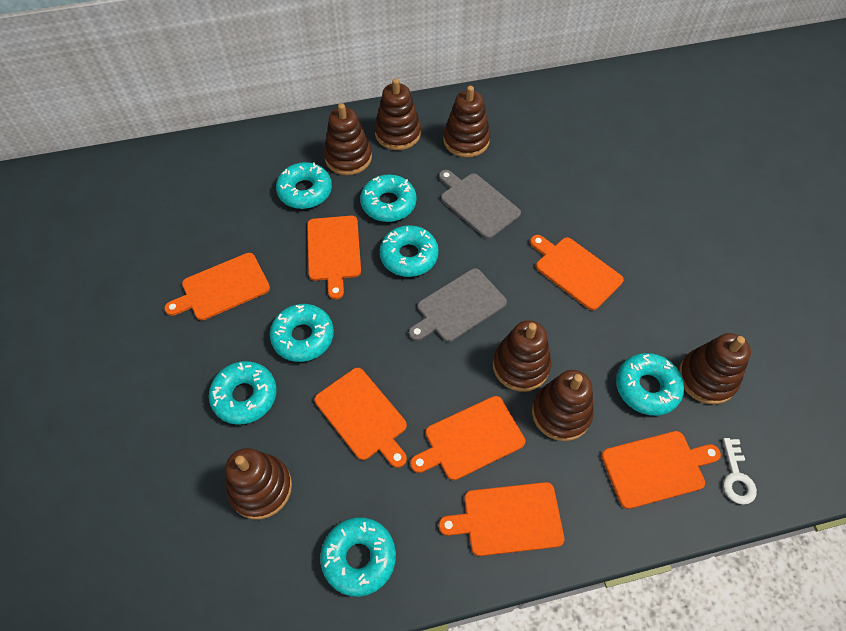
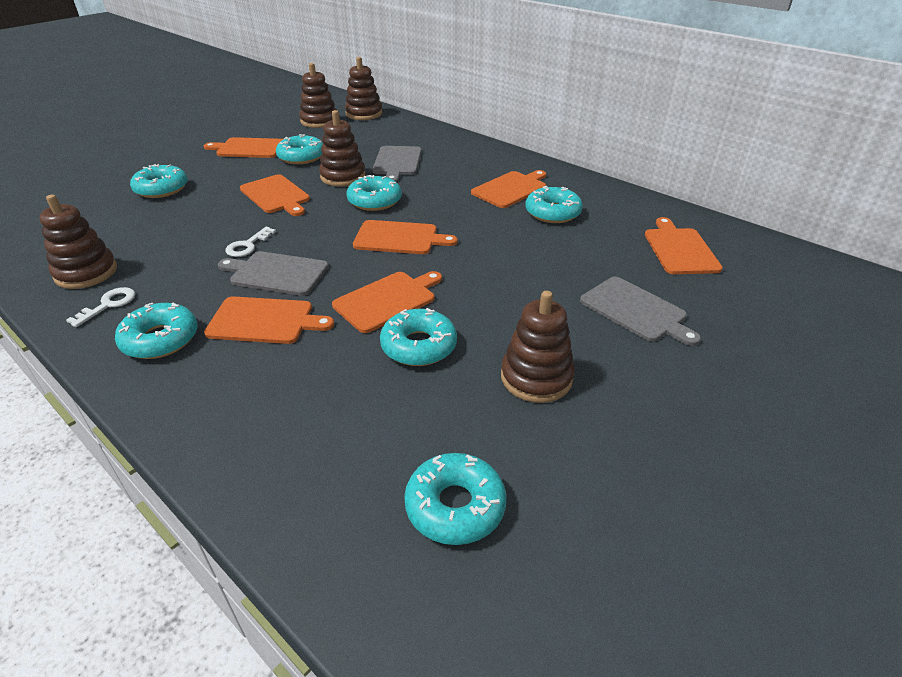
brown stacking toy: 7 -> 5
grey cutting board: 2 -> 3
white key: 1 -> 2

